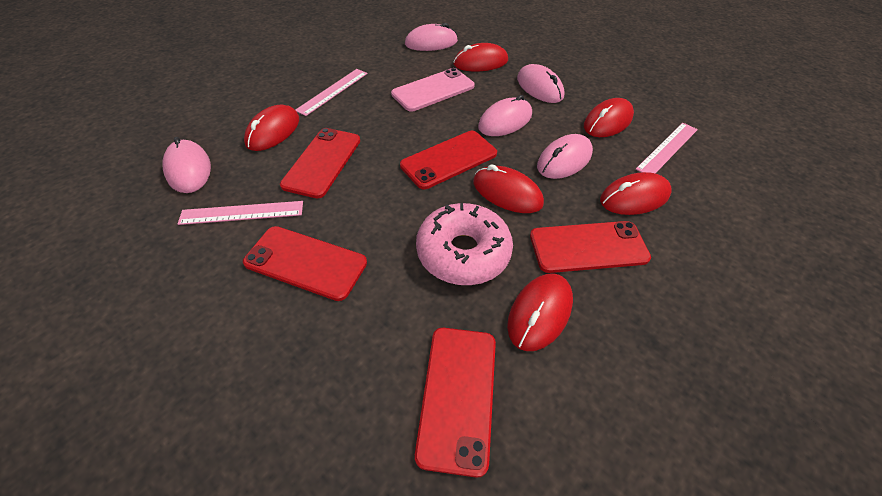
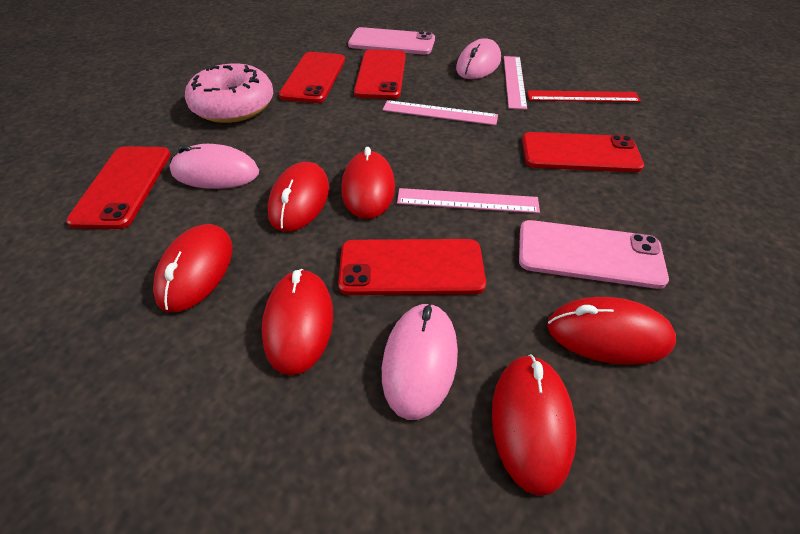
pink mouse: 5 -> 3
pink phone: 1 -> 2
red ruler: 0 -> 1

